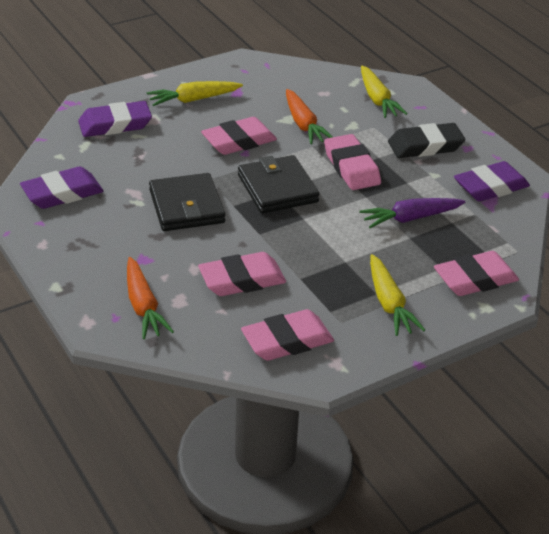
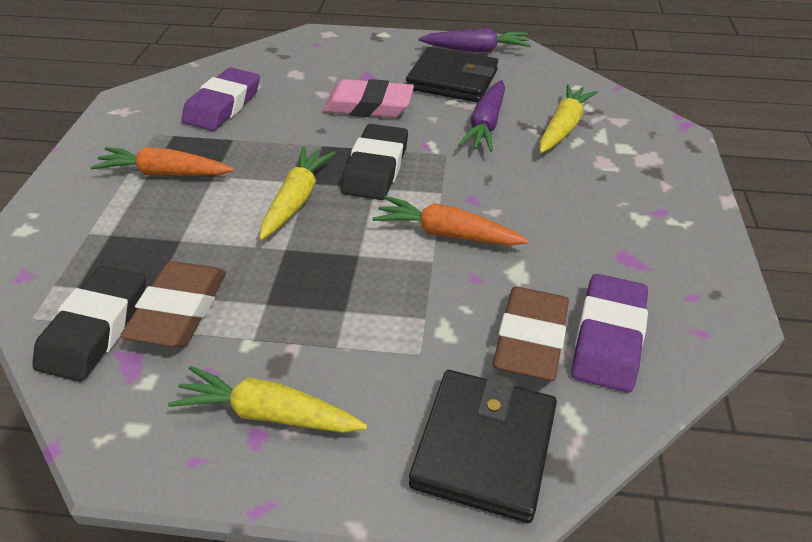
black eraser: 1 -> 2
brown eraser: 0 -> 2
pink eraser: 5 -> 1
purple carrot: 1 -> 2
purple eraser: 3 -> 2

